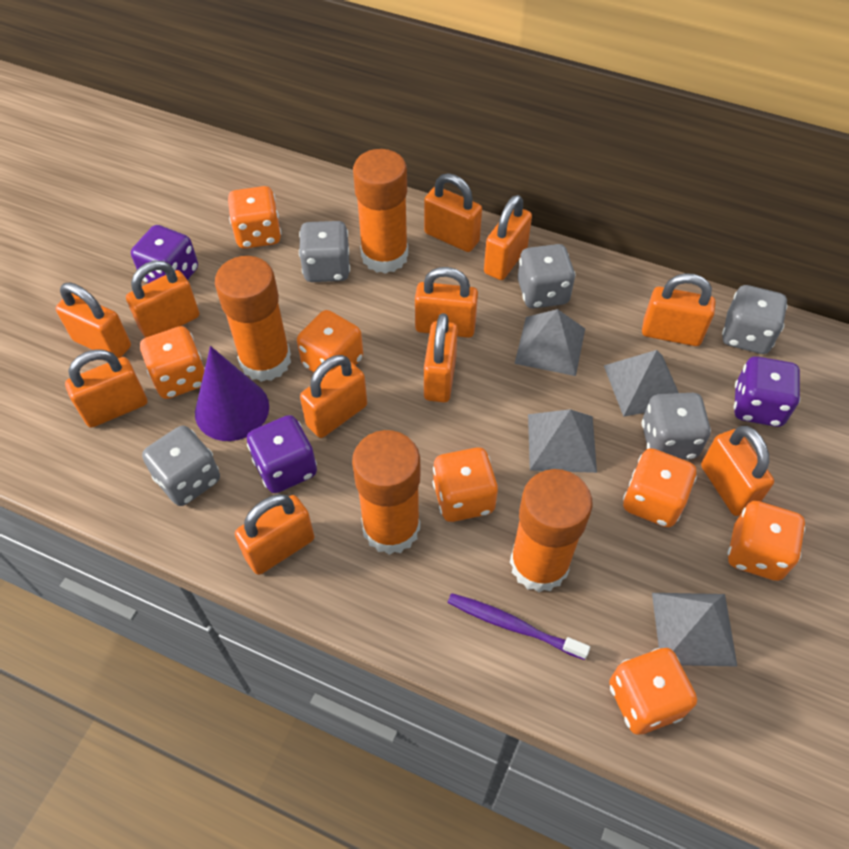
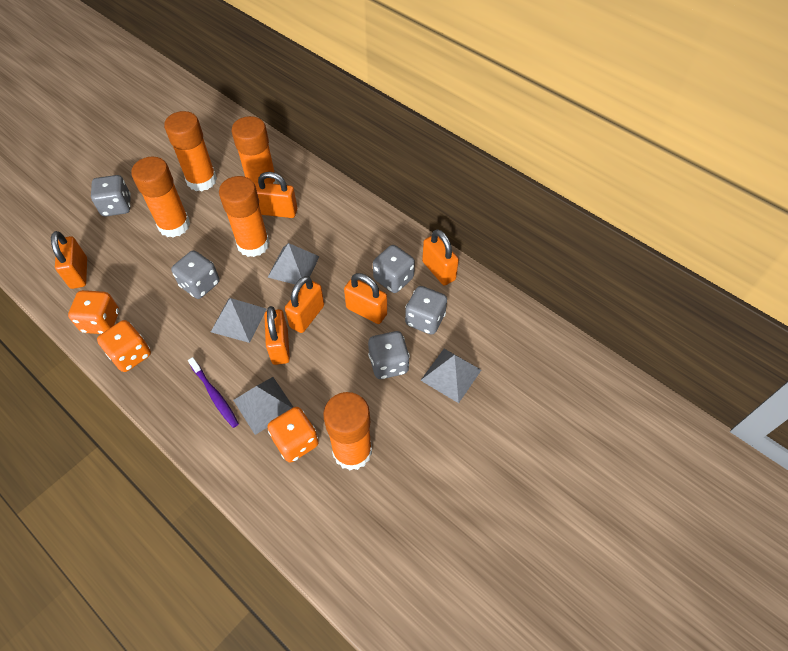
orange dice: 7 -> 3
orange glue stick: 4 -> 5
orange padlock: 11 -> 6
purple cone: 1 -> 0
purple dice: 3 -> 0

